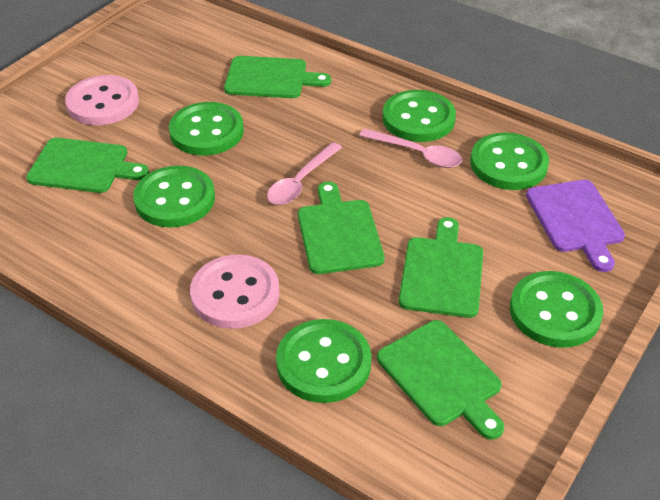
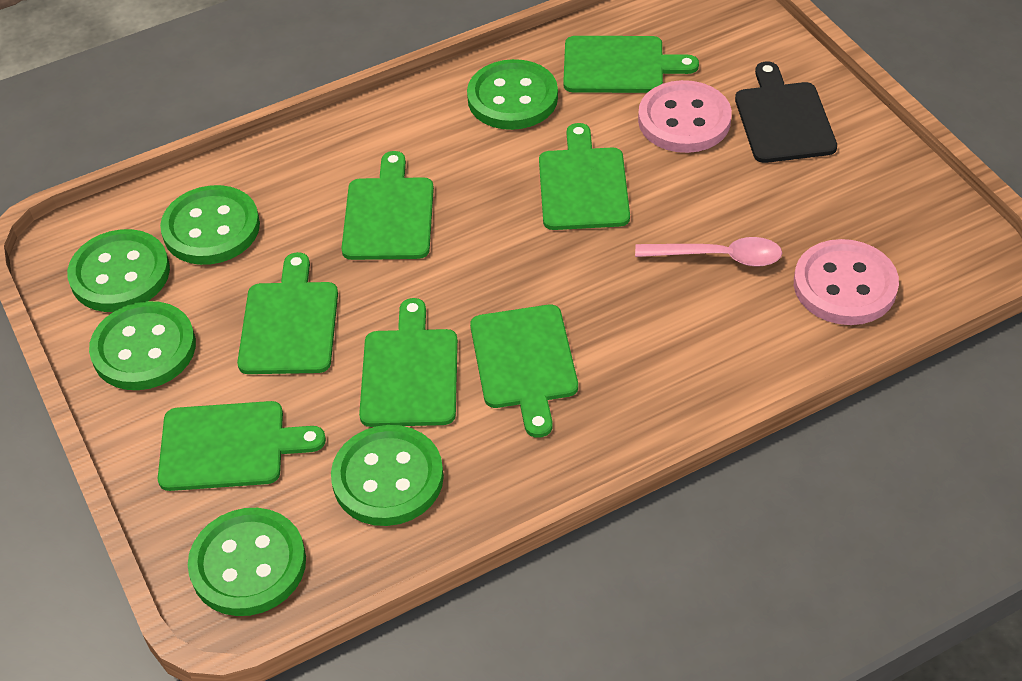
black cutting board: 0 -> 1
green cutting board: 5 -> 7
pink spoon: 2 -> 1
purple cutting board: 1 -> 0

